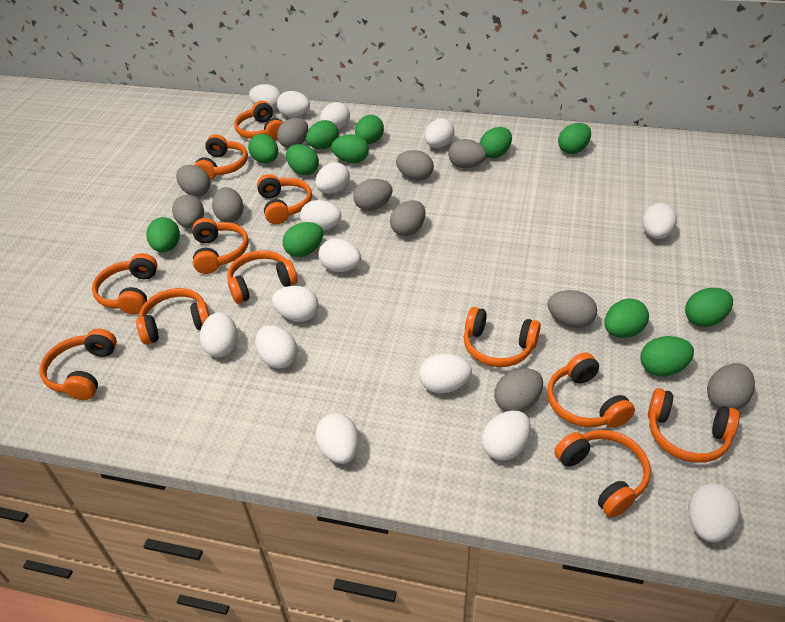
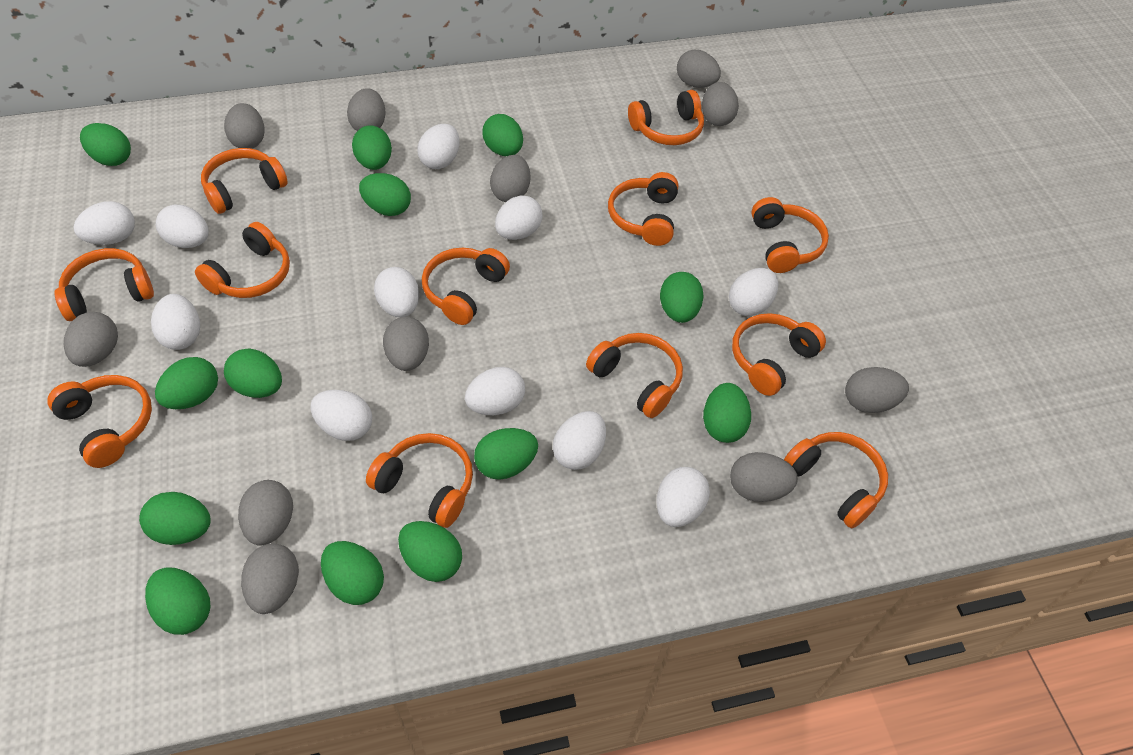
green egg: 12 -> 13
white egg: 15 -> 11

